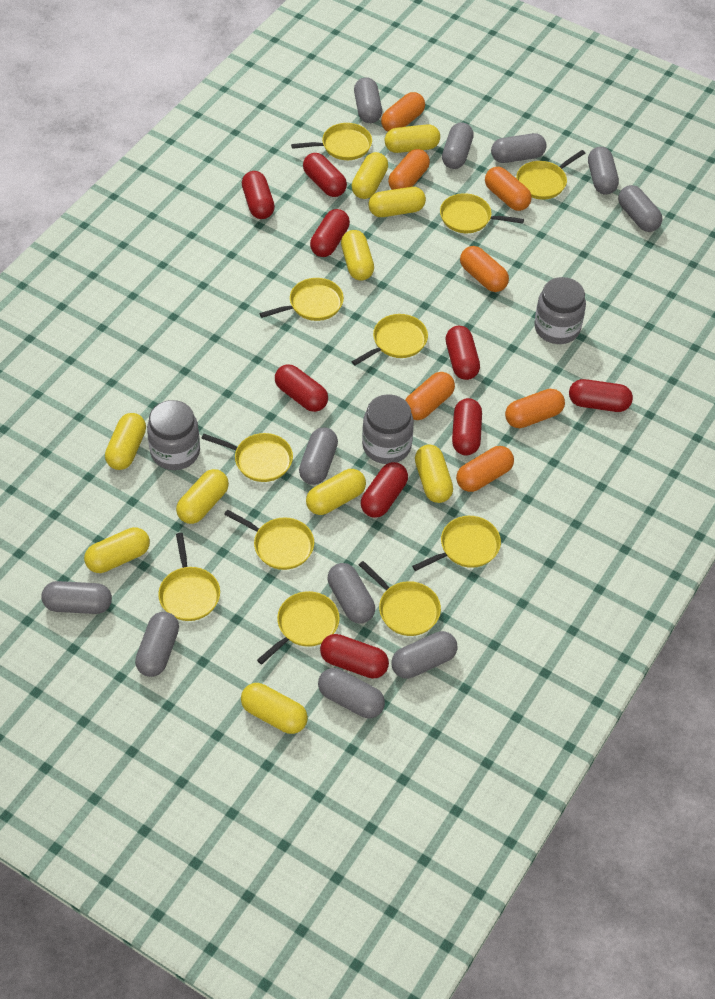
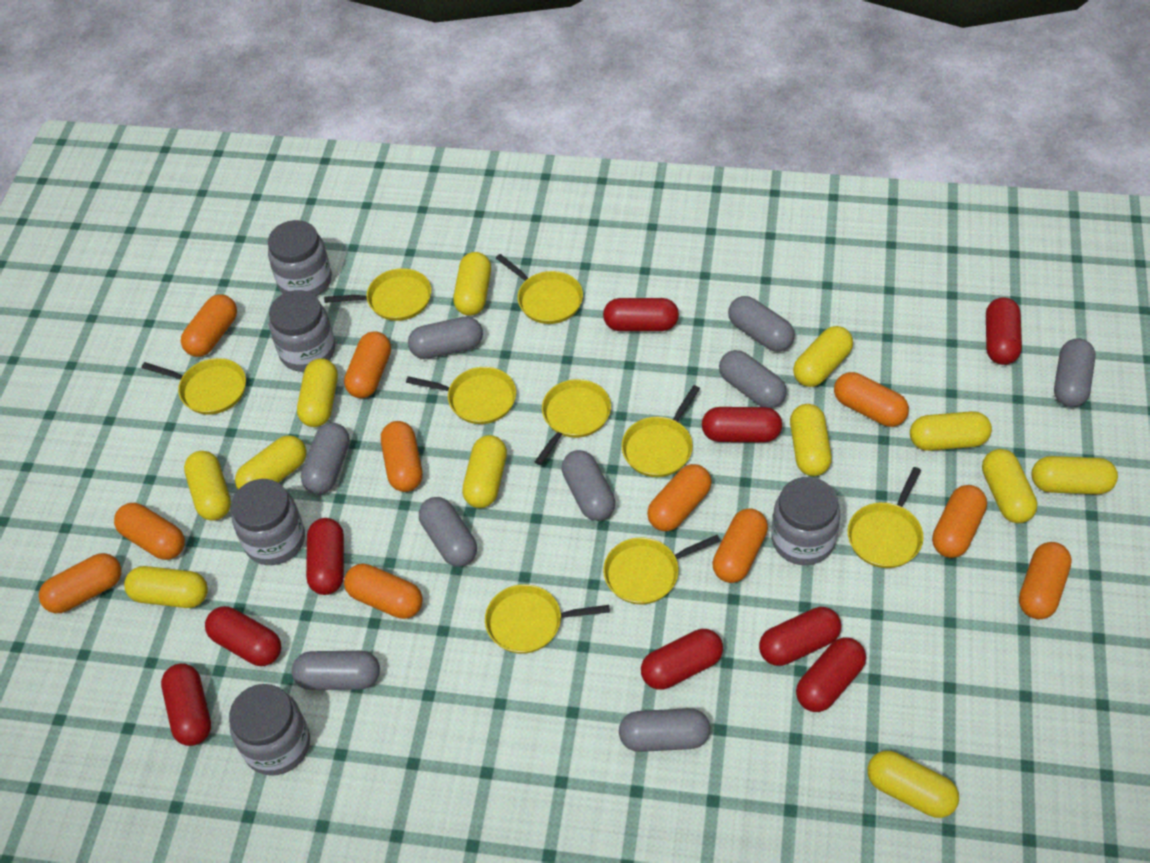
grey capsule: 11 -> 9
grey jar: 3 -> 5
orange capsule: 7 -> 11
yellow capsule: 10 -> 12
yellow pan: 11 -> 9

